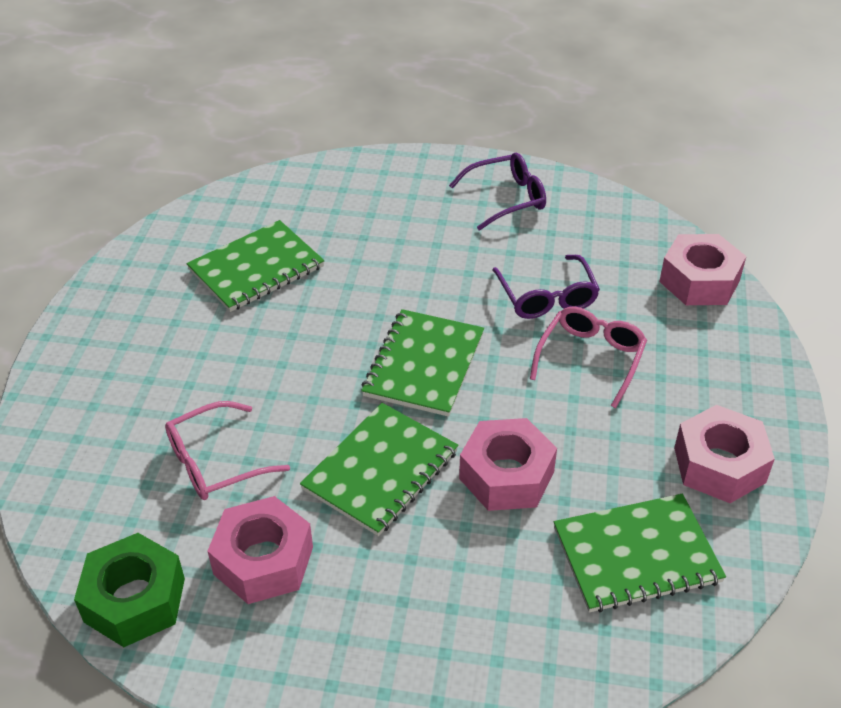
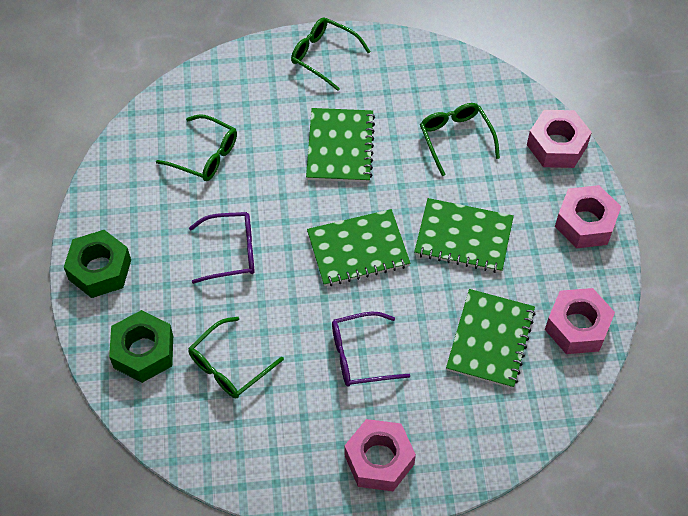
green glasses: 0 -> 4
green nut: 1 -> 2
pink glasses: 2 -> 0

